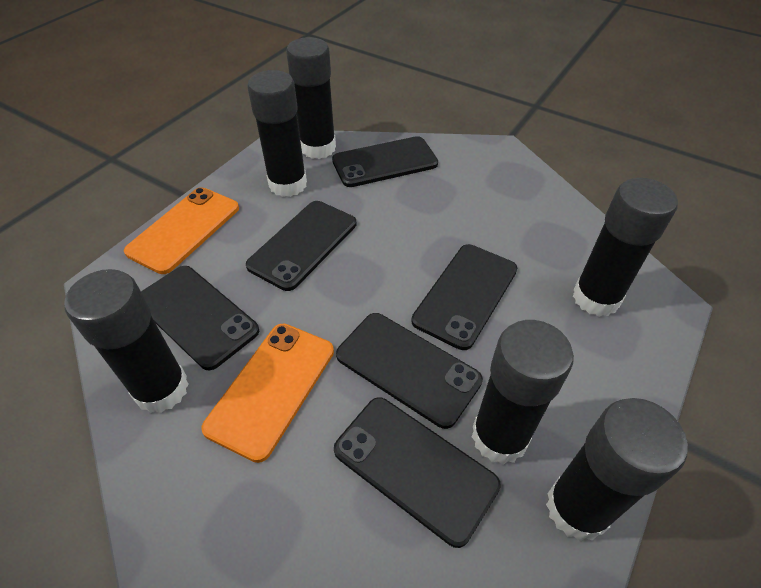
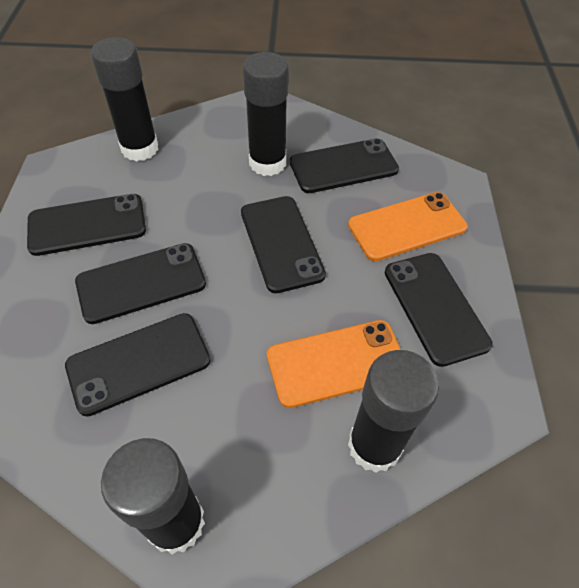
black glue stick: 6 -> 4

